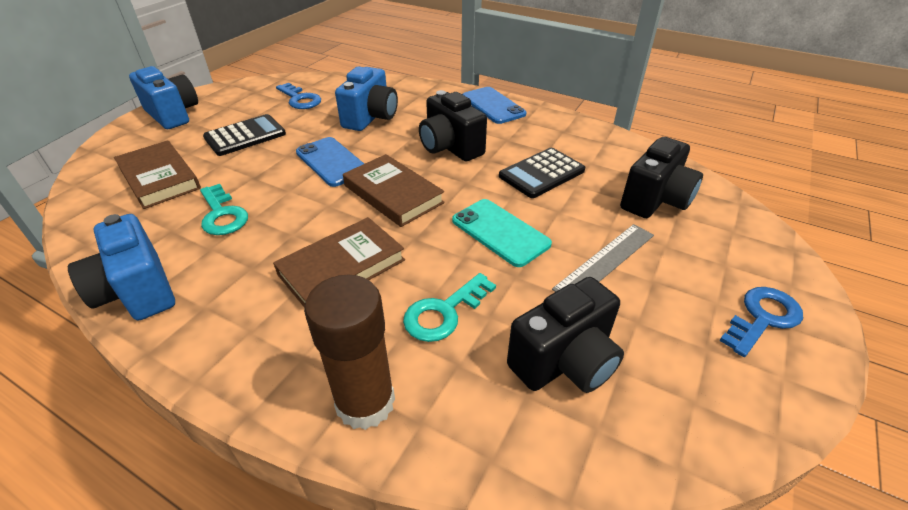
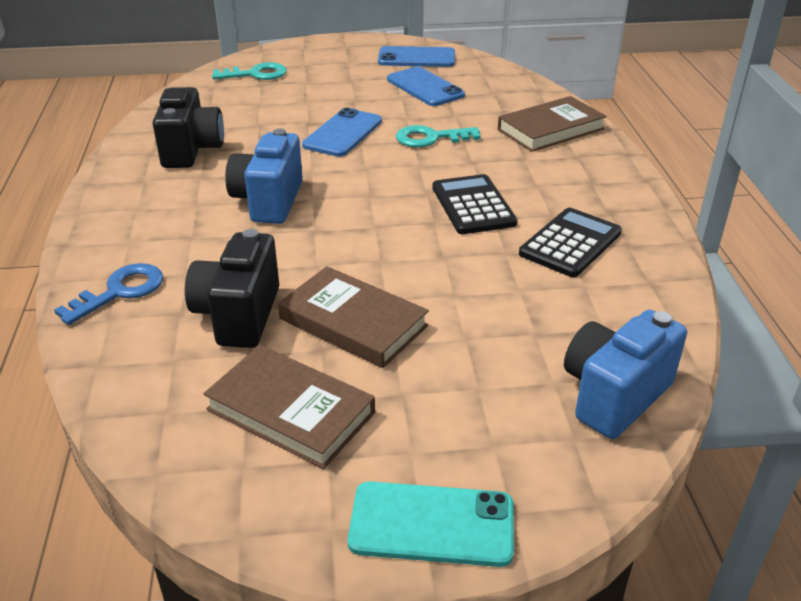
black camera: 3 -> 2
blue camera: 3 -> 2
blue key: 2 -> 1
blue phone: 2 -> 3
brown glue stick: 1 -> 0
grey ruler: 1 -> 0

